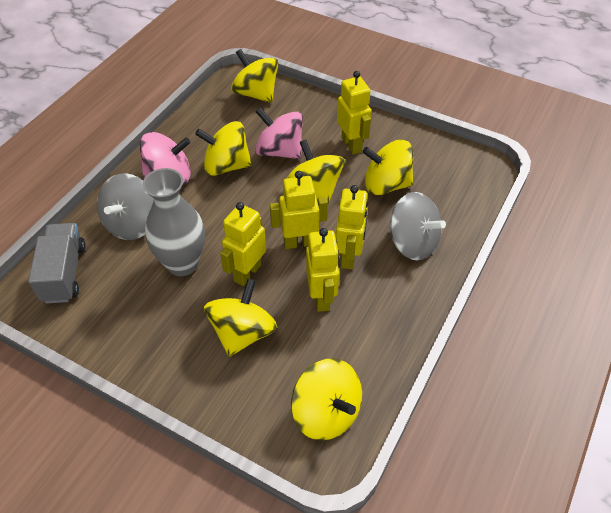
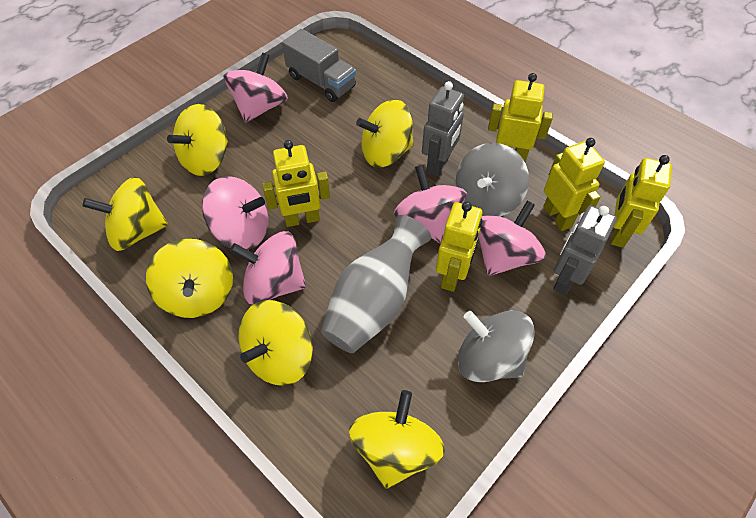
grey robot: 0 -> 2
pink spinning top: 2 -> 5

